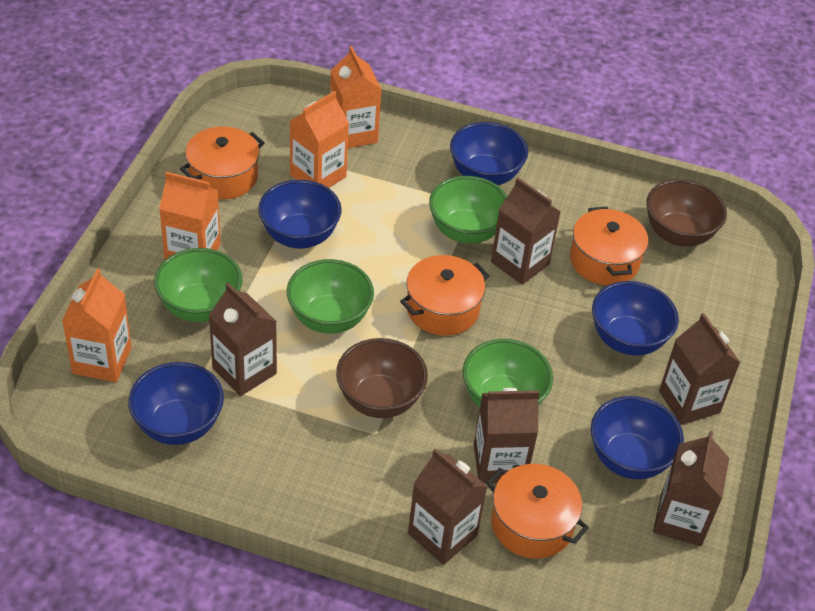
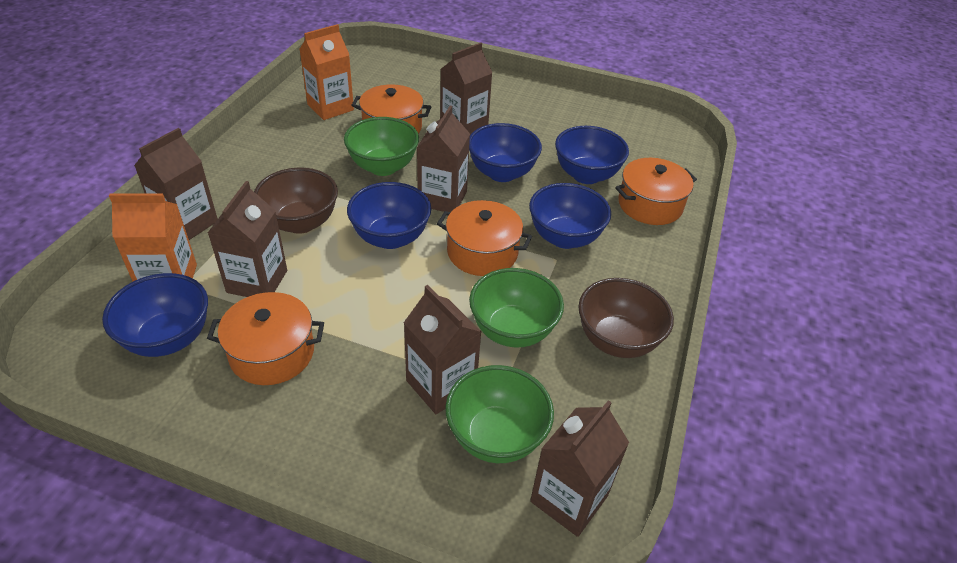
green bowl: 4 -> 3
orange carton: 4 -> 2

